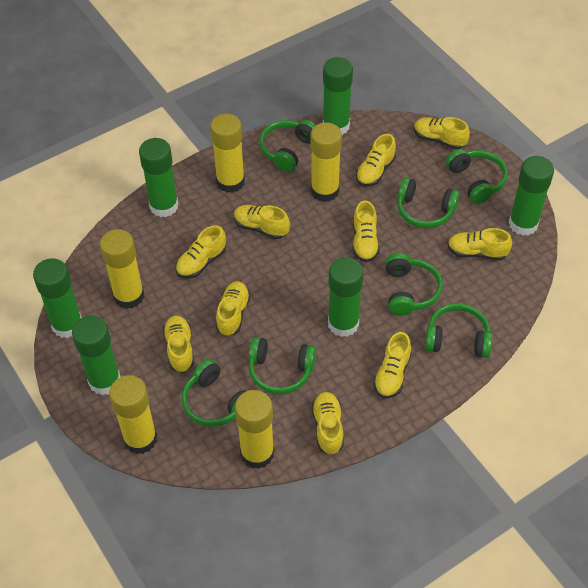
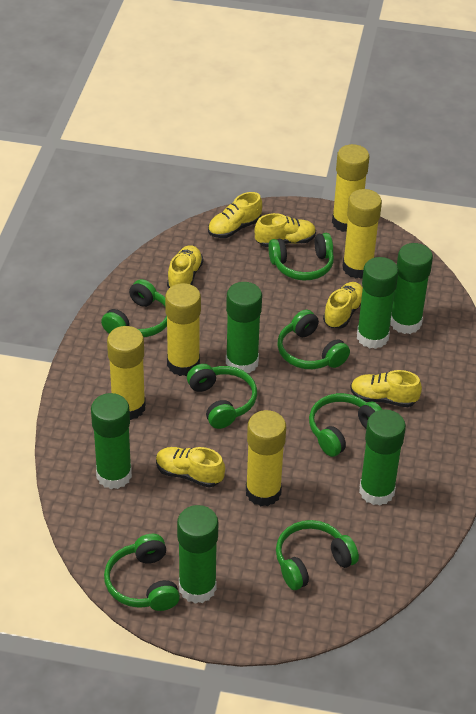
yellow shoe: 10 -> 6

